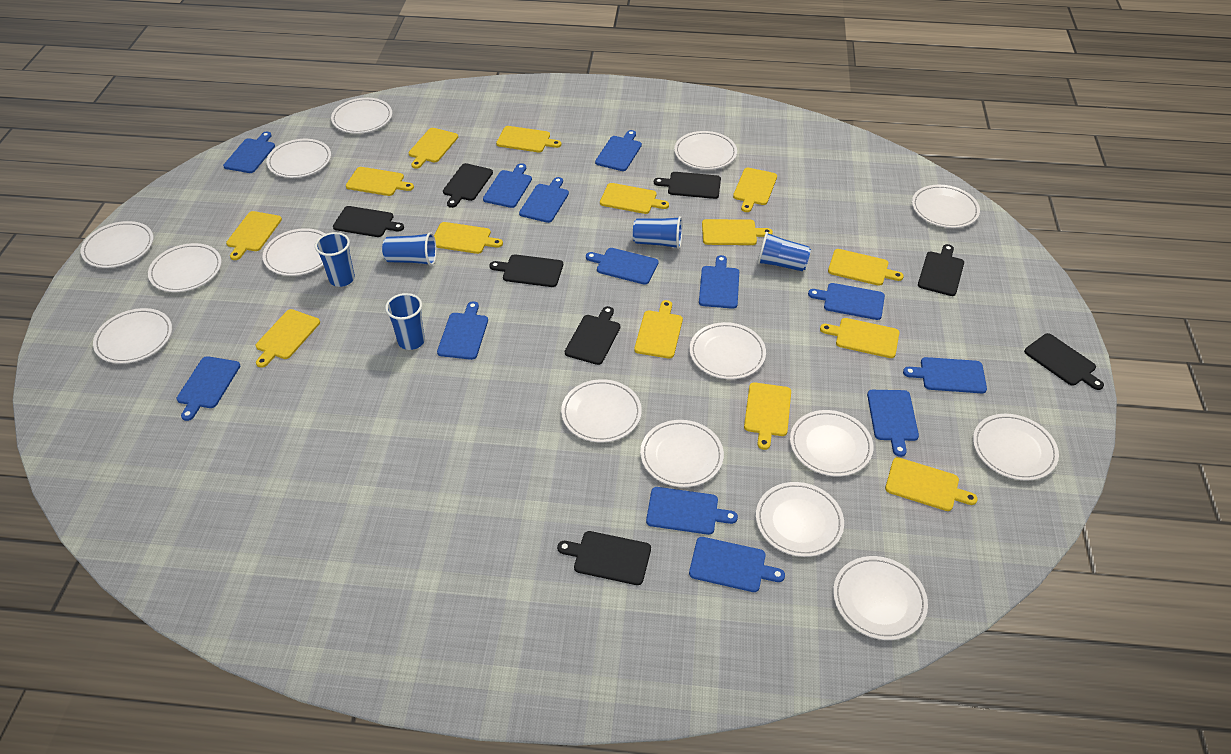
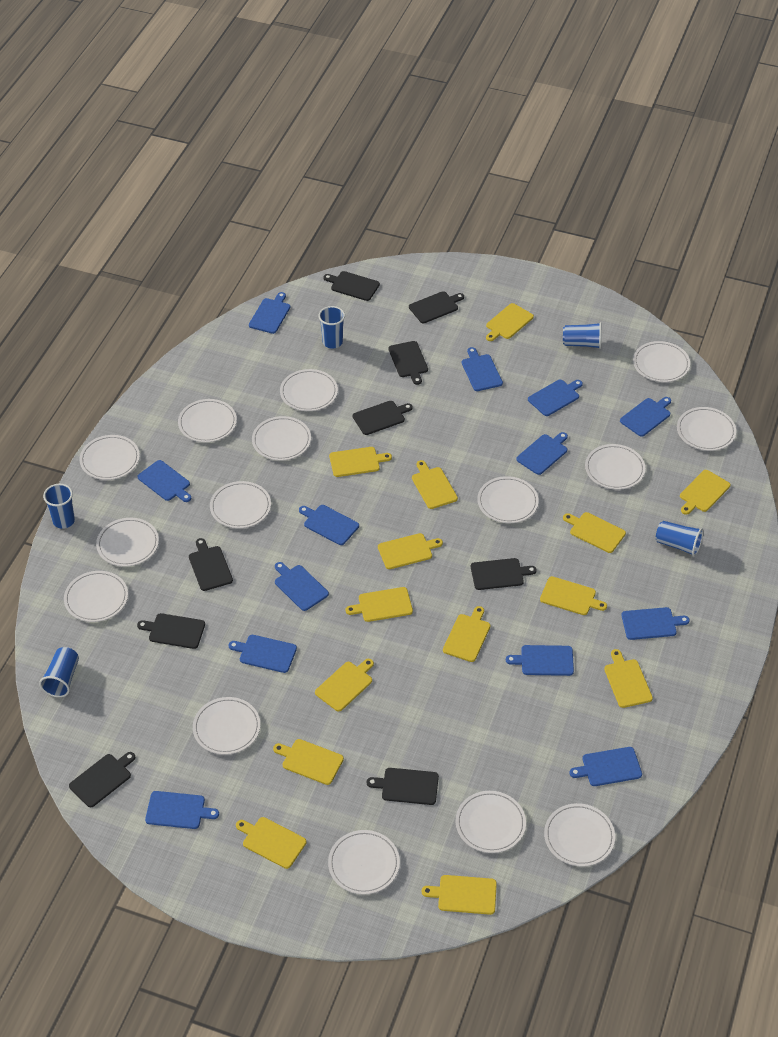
black cutting board: 8 -> 9

